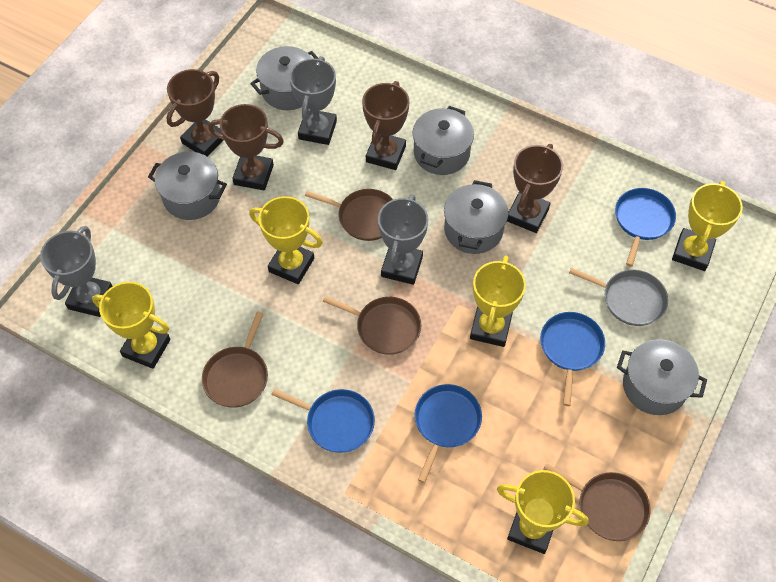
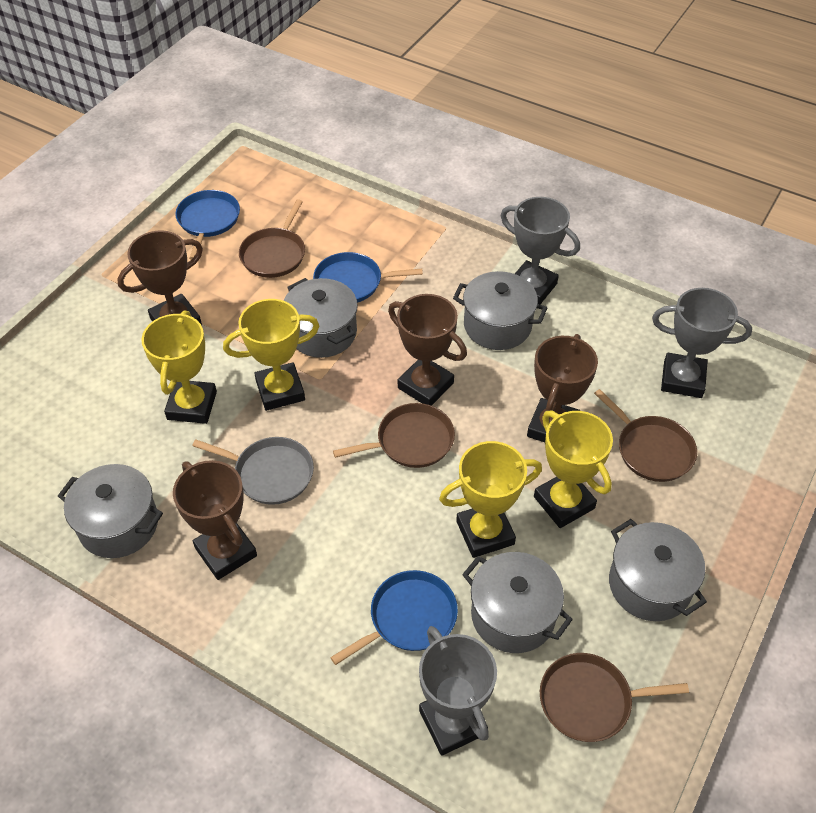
blue pan: 4 -> 3
yellow trophy: 5 -> 4

